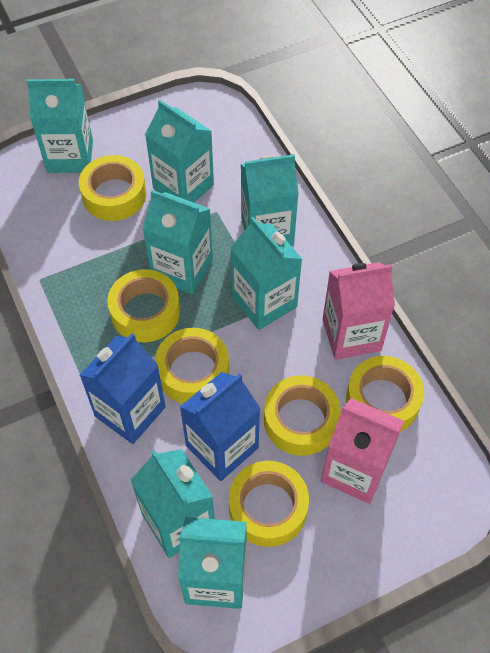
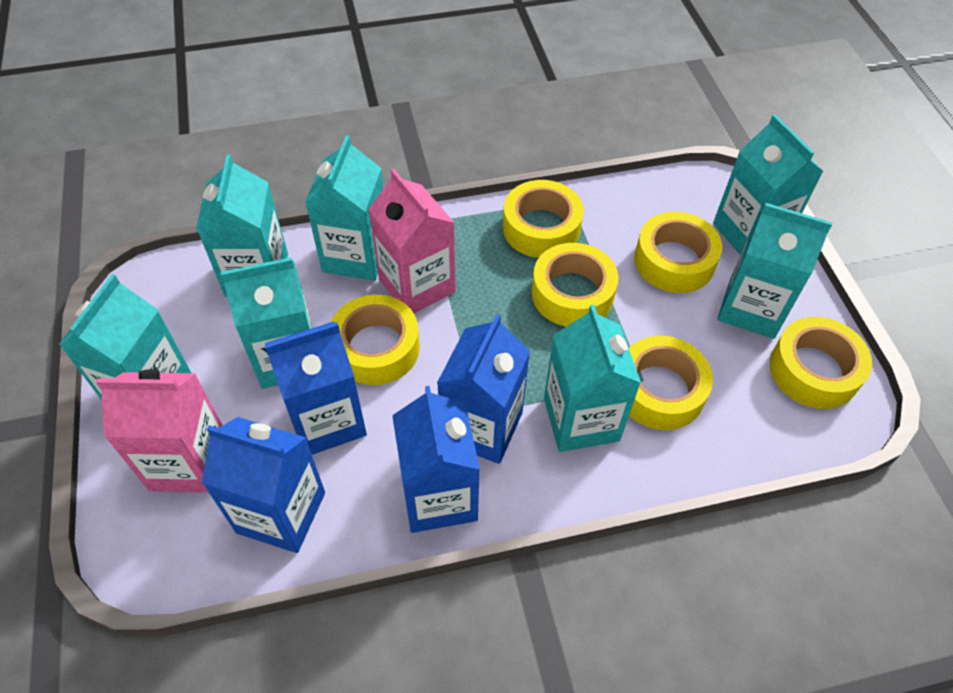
blue carton: 2 -> 4

